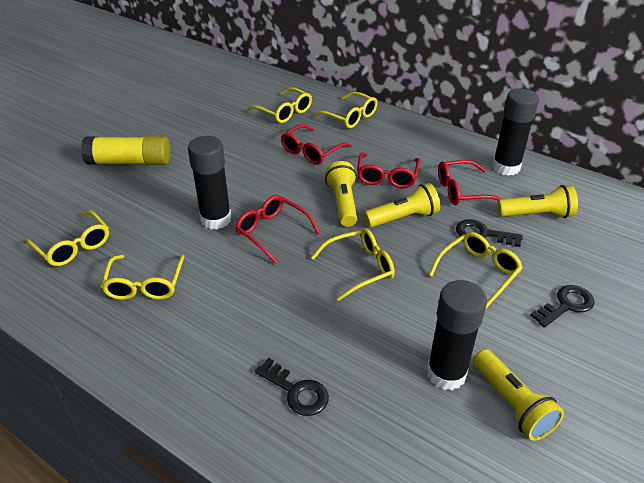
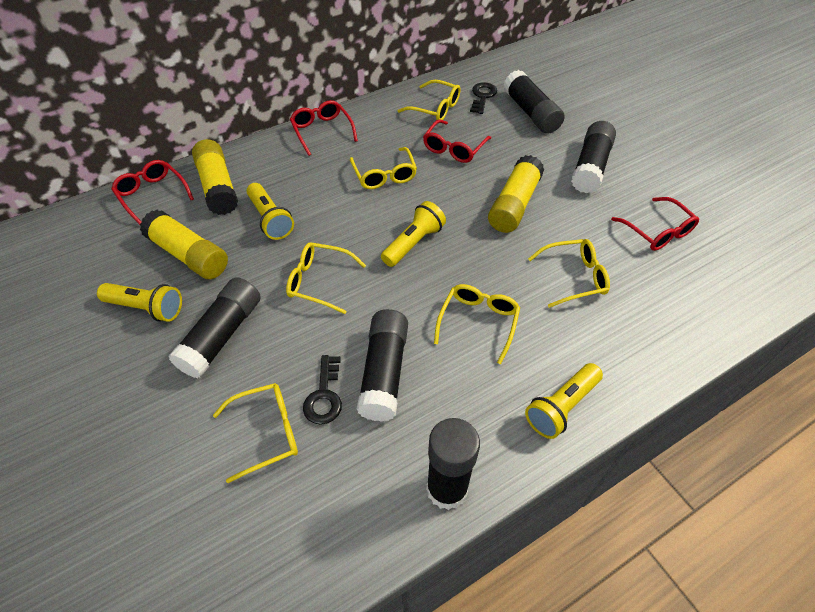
black glue stick: 3 -> 5
black key: 3 -> 2
yellow glue stick: 1 -> 3

